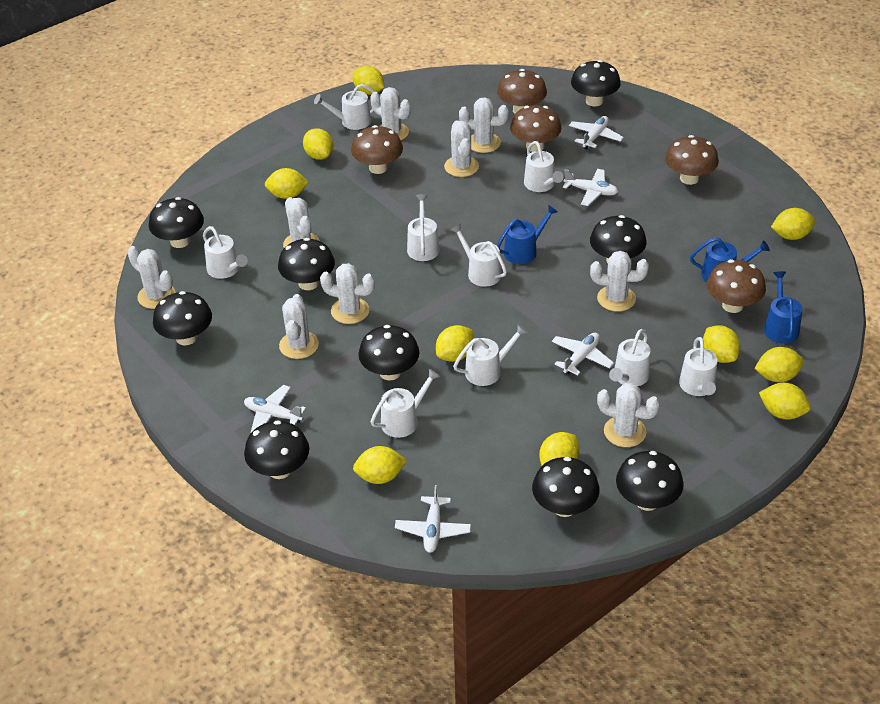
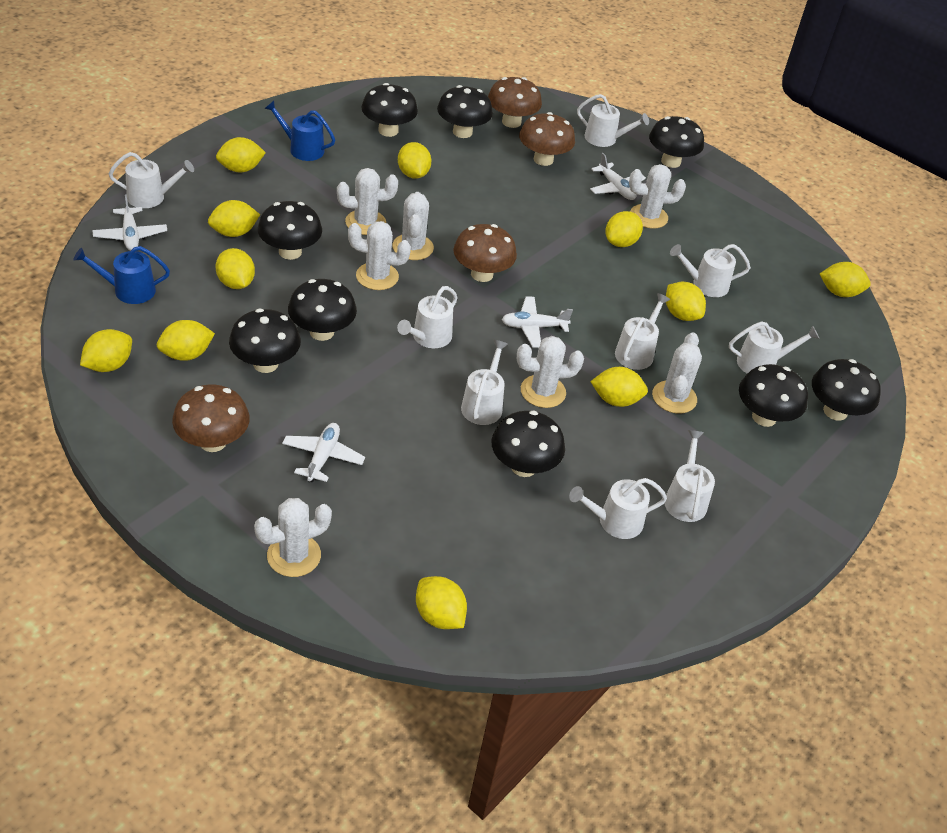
blue watering can: 3 -> 2
brown mushroom: 5 -> 4
white cactus: 9 -> 7
white plane: 5 -> 4
yellow lemon: 10 -> 11

